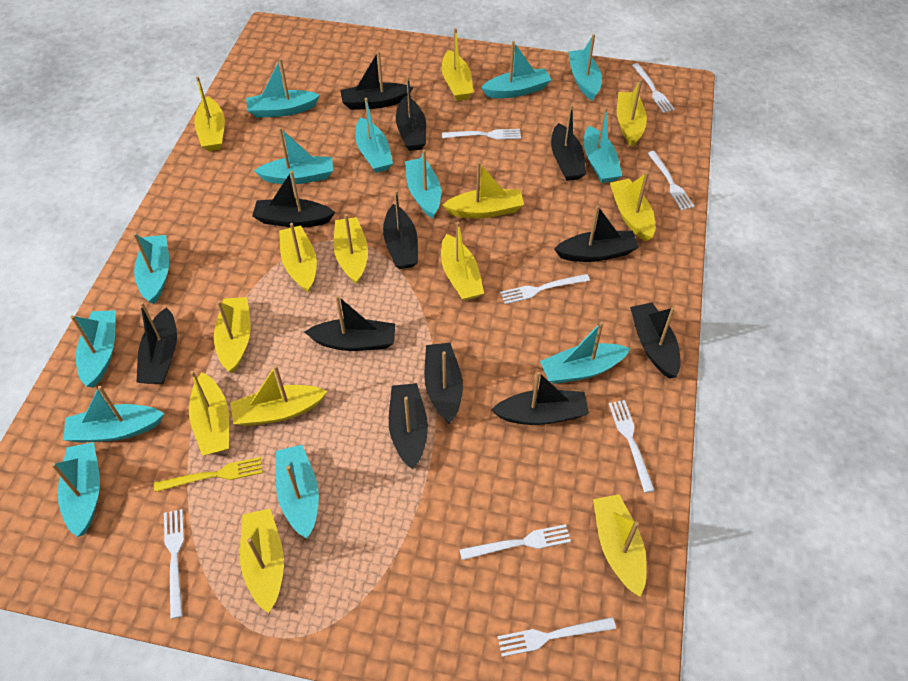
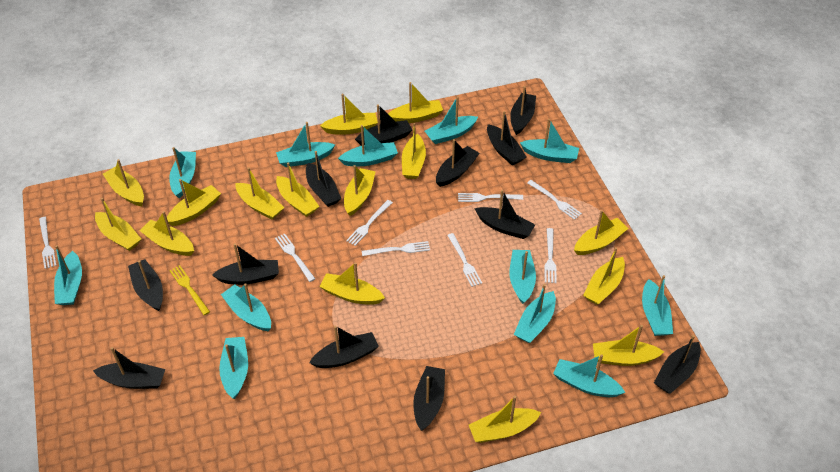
turquoise boat: 13 -> 12
yellow boat: 13 -> 15

